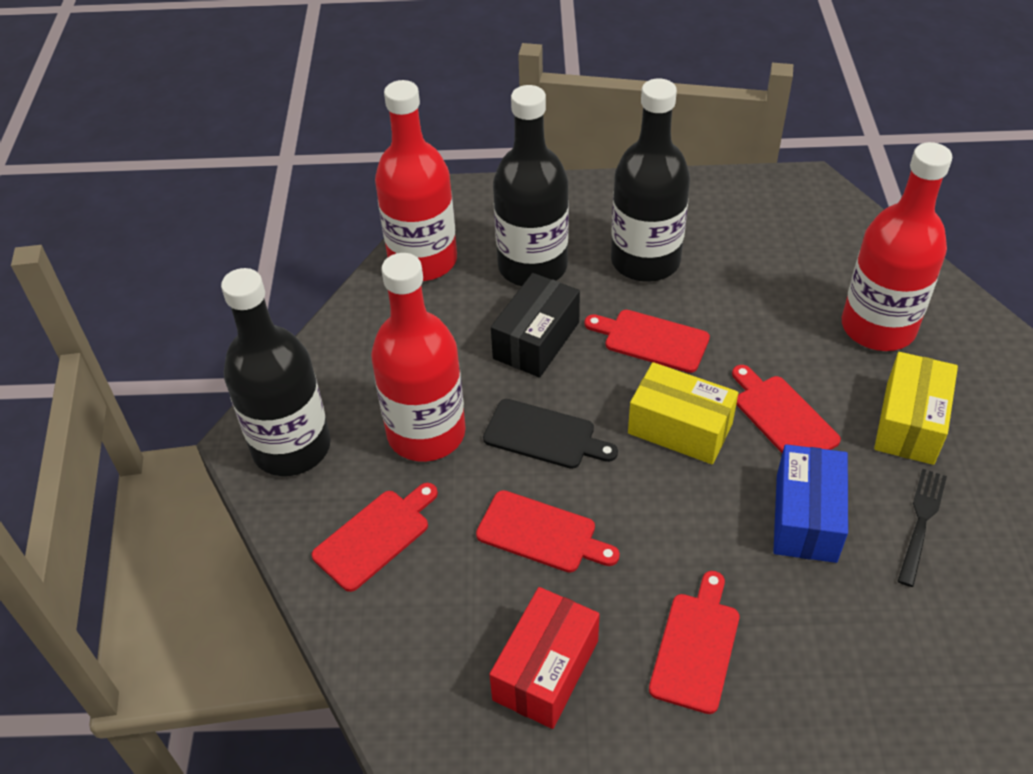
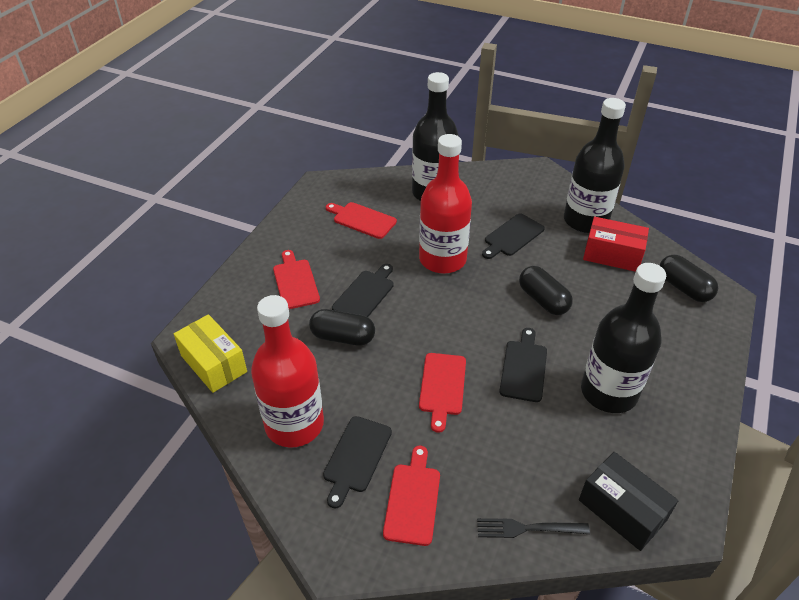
black capsule: 0 -> 3
black cutting board: 1 -> 4
blue box: 1 -> 0
red bottle: 3 -> 2
red cutting board: 5 -> 4
yellow box: 2 -> 1

